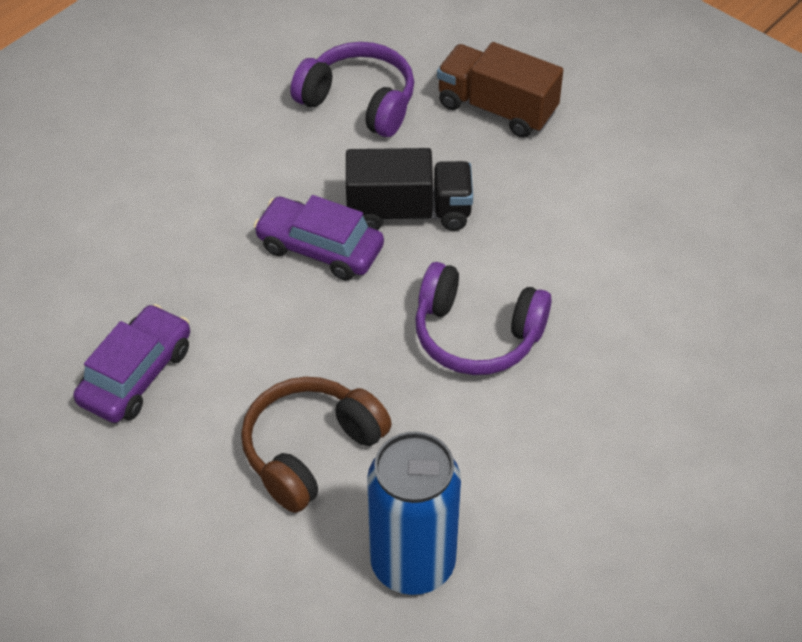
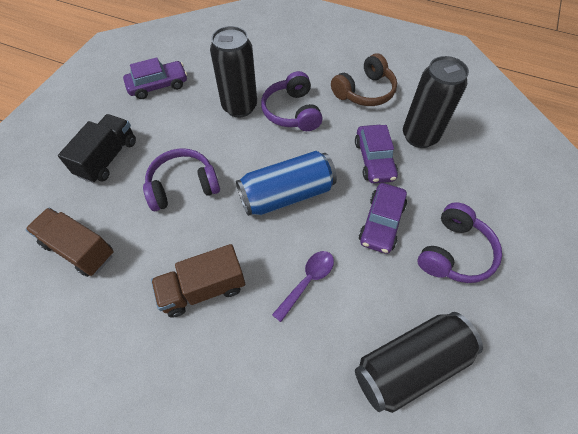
black can: 0 -> 3
brown truck: 1 -> 2
purple car: 2 -> 3
purple headphones: 2 -> 3
purple spoon: 0 -> 1

